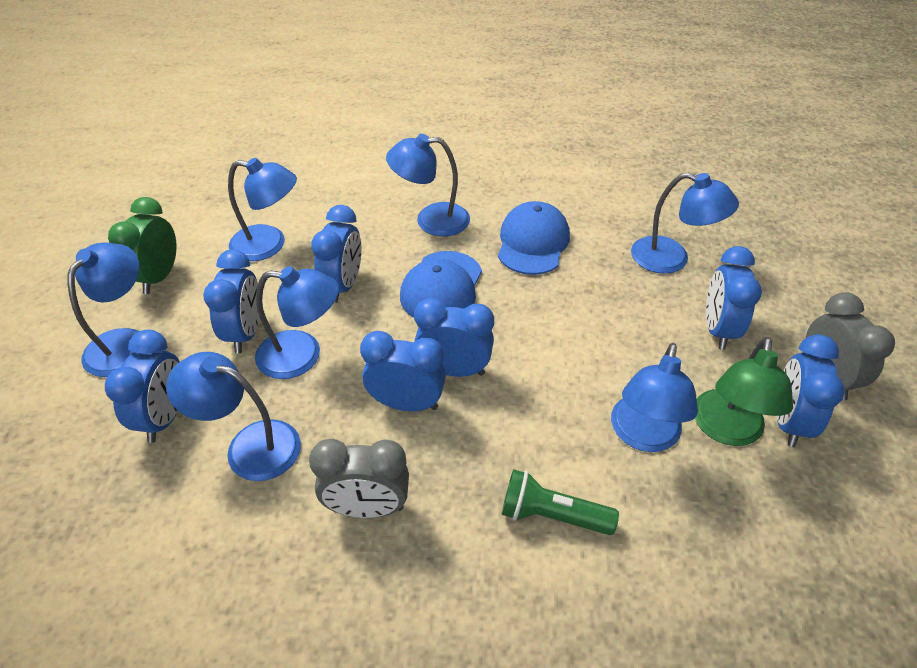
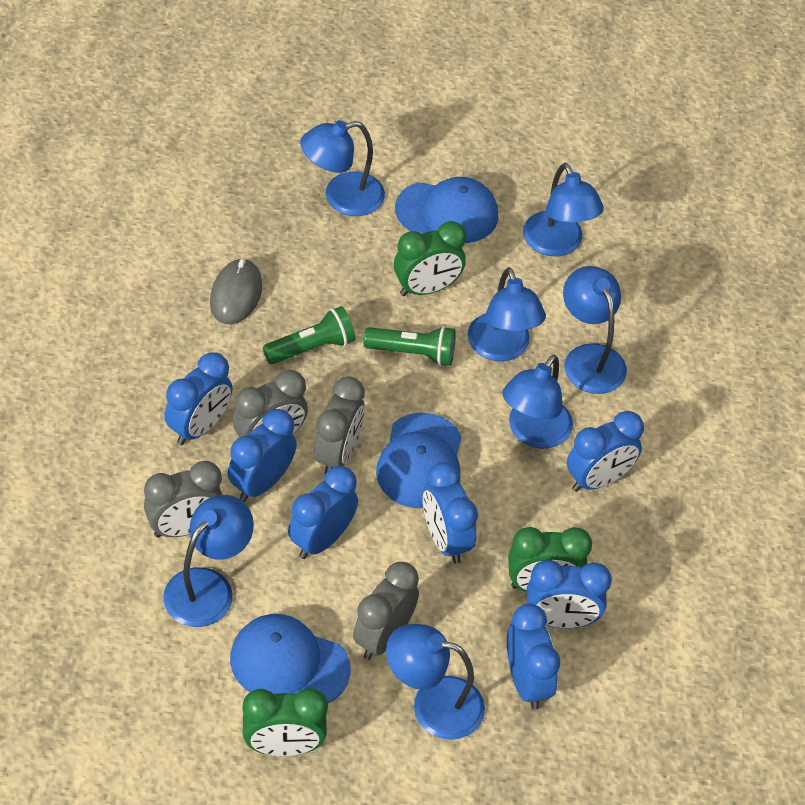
blue cap: 2 -> 3
green clock: 1 -> 3
green flashlight: 1 -> 2
green lamp: 1 -> 0
grey clock: 2 -> 4
grey mouse: 0 -> 1

